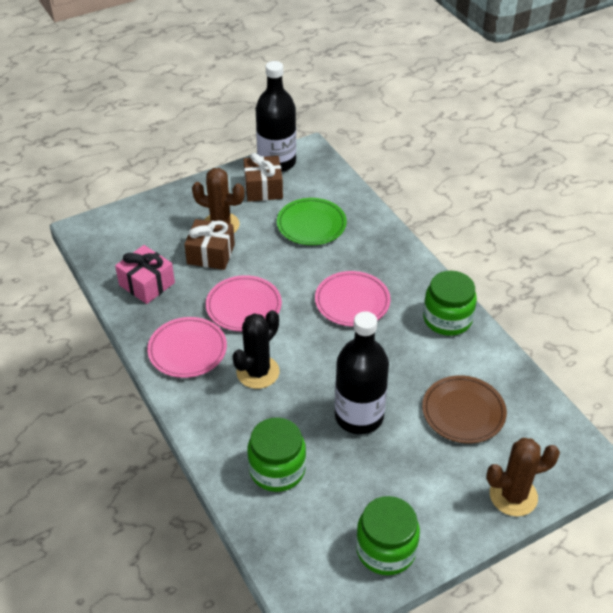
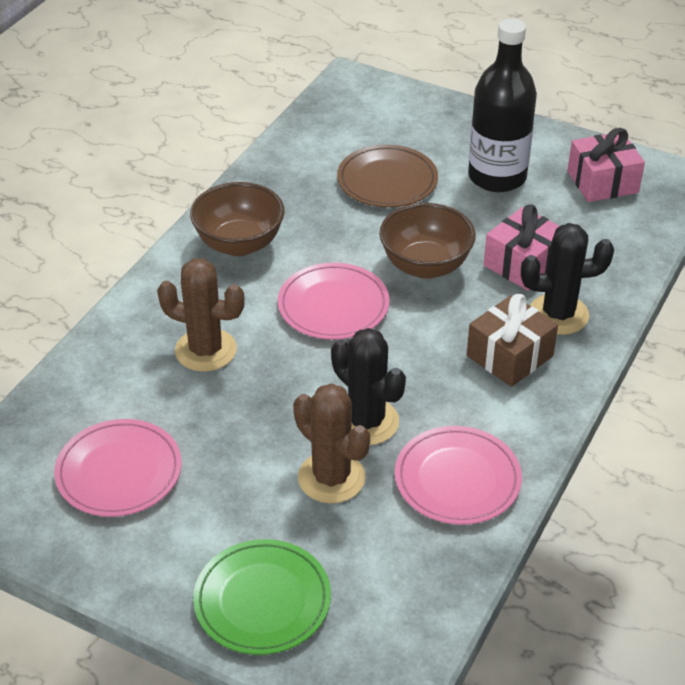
black bottle: 2 -> 1
black cactus: 1 -> 2
brown bowl: 0 -> 2
brown gift: 2 -> 1
green jar: 3 -> 0
pink gift: 1 -> 2

